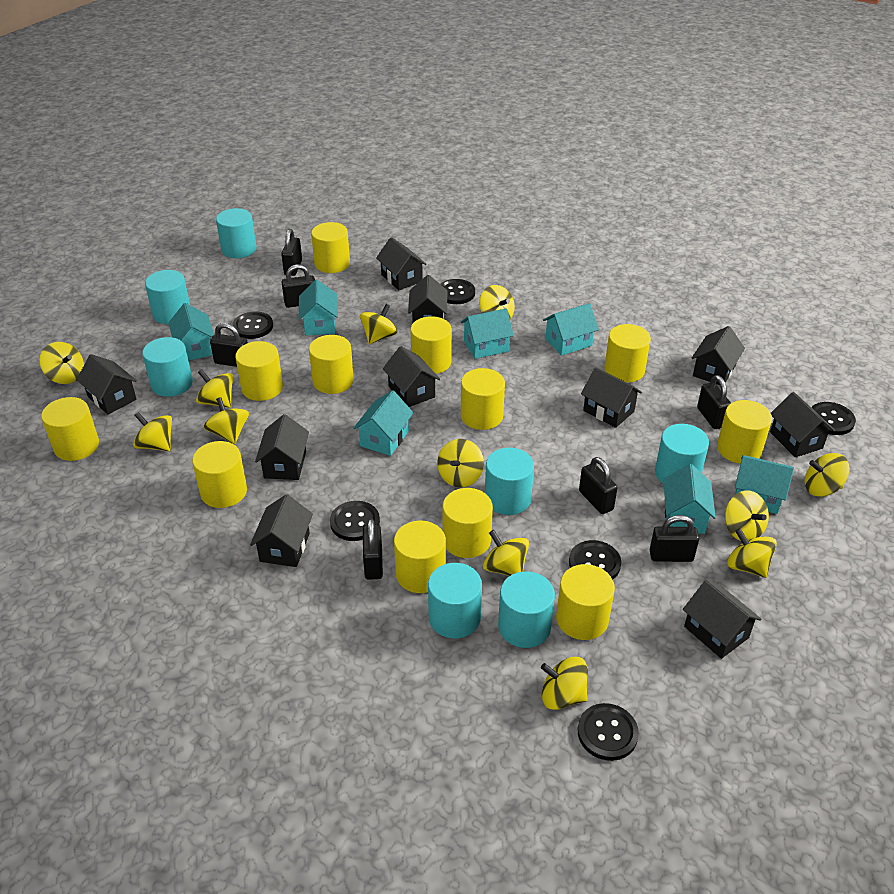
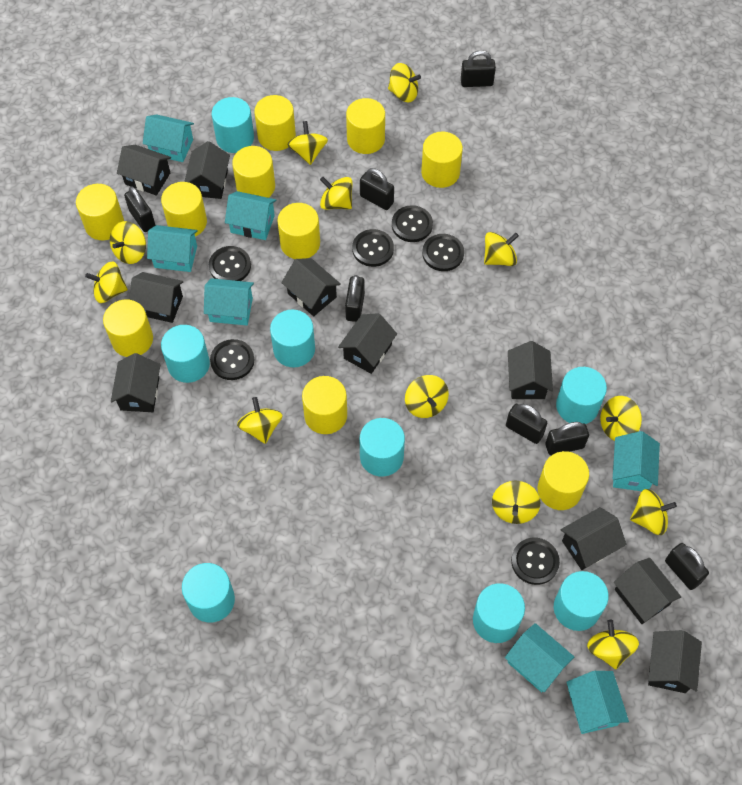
turquoise cylinder: 7 -> 8
yellow cylinder: 12 -> 10

